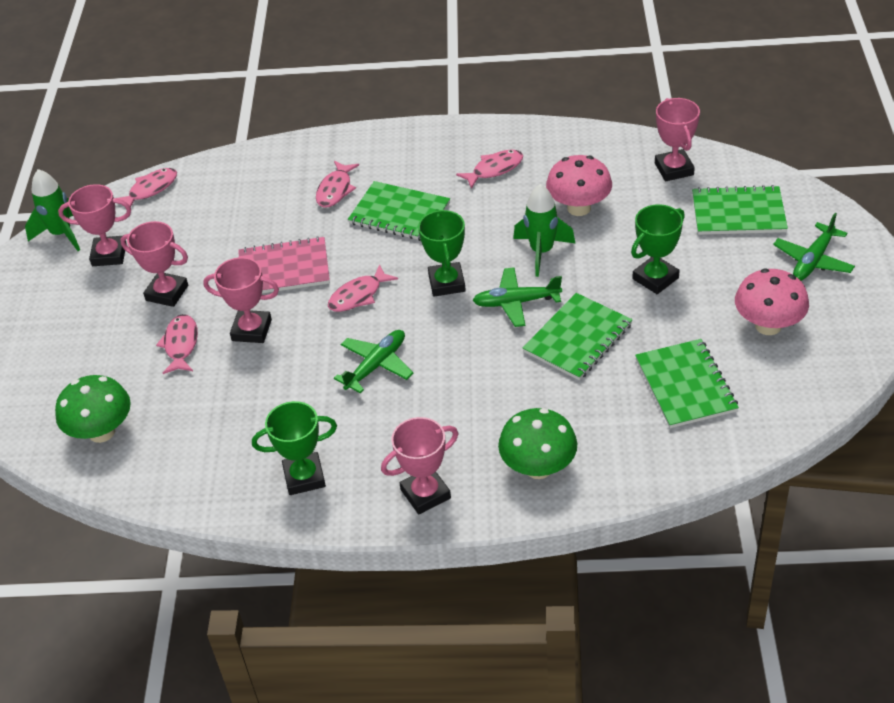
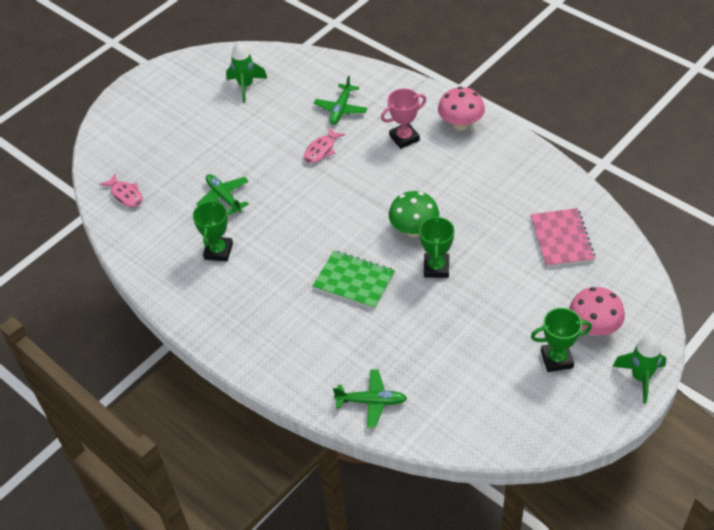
green mushroom: 2 -> 1
green notebook: 4 -> 1
pink fish: 5 -> 2
pink trophy: 5 -> 1

